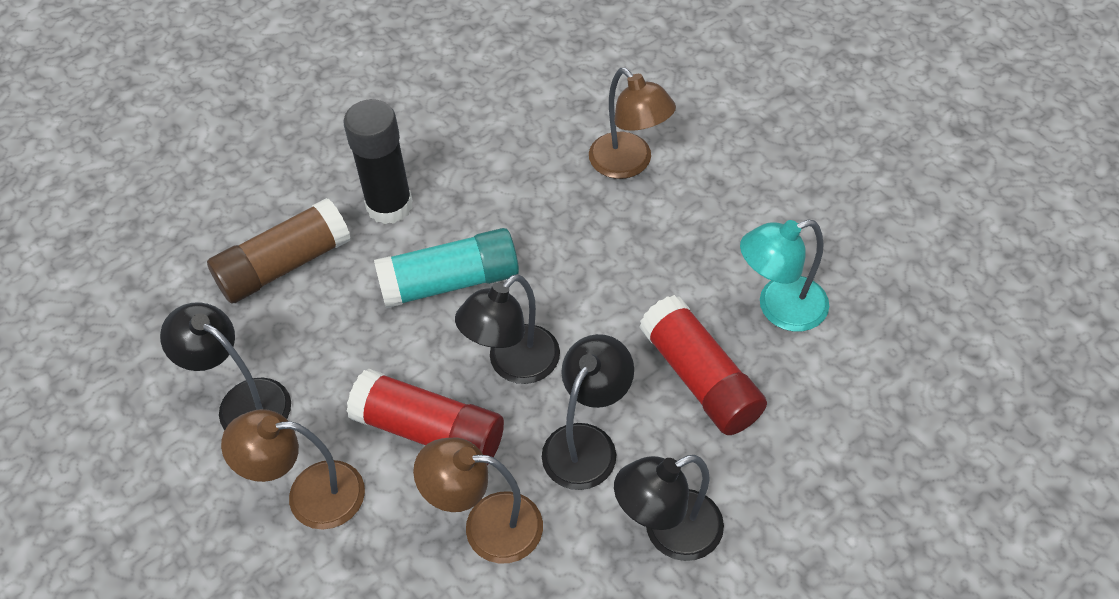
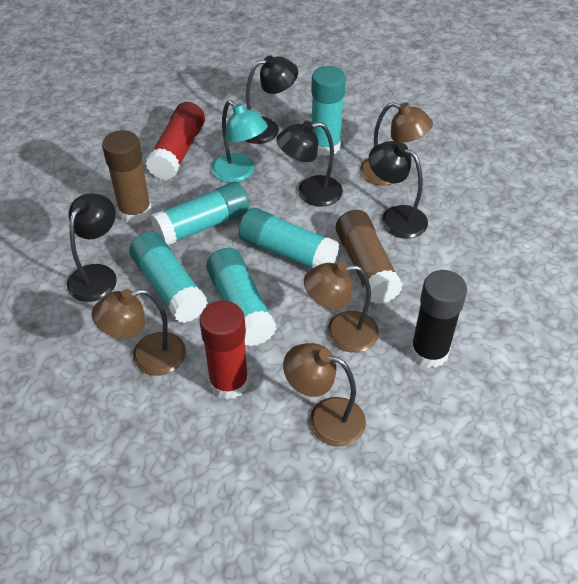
brown glue stick: 1 -> 2
brown lamp: 3 -> 4
turquoise glue stick: 1 -> 5

